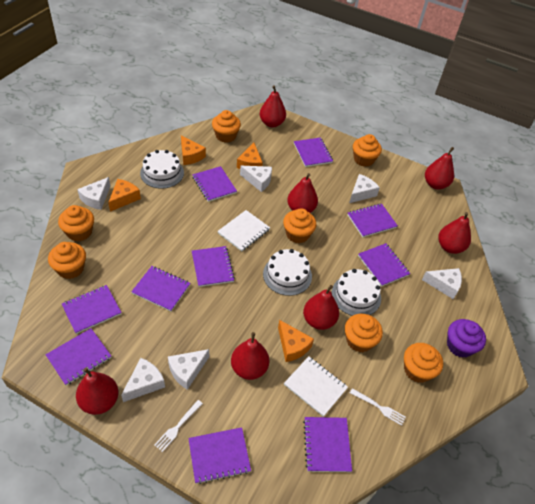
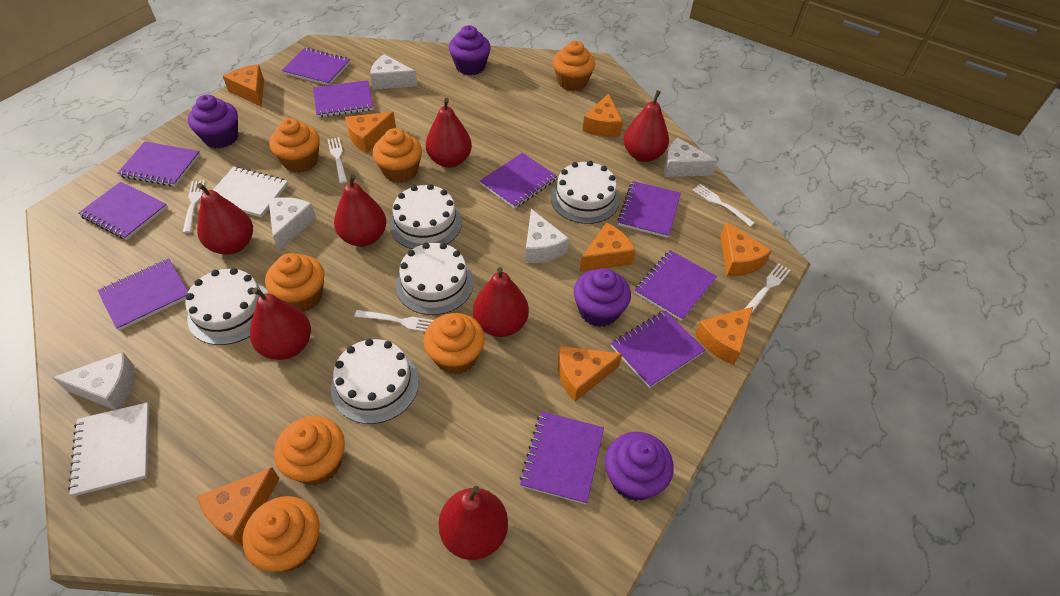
orange cheese: 4 -> 8
purple cupcake: 1 -> 4
white cake: 3 -> 5
white cheese: 6 -> 5
white fork: 2 -> 5

